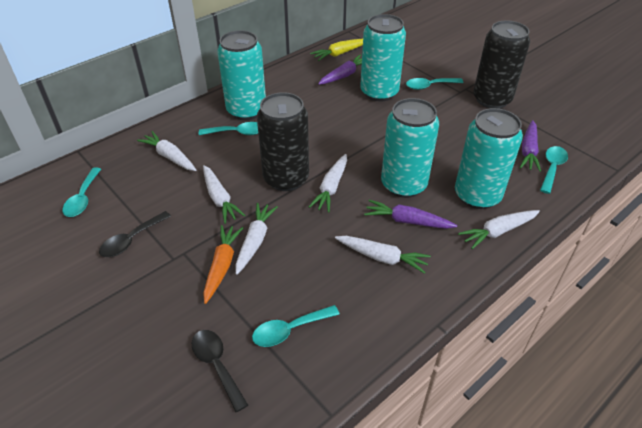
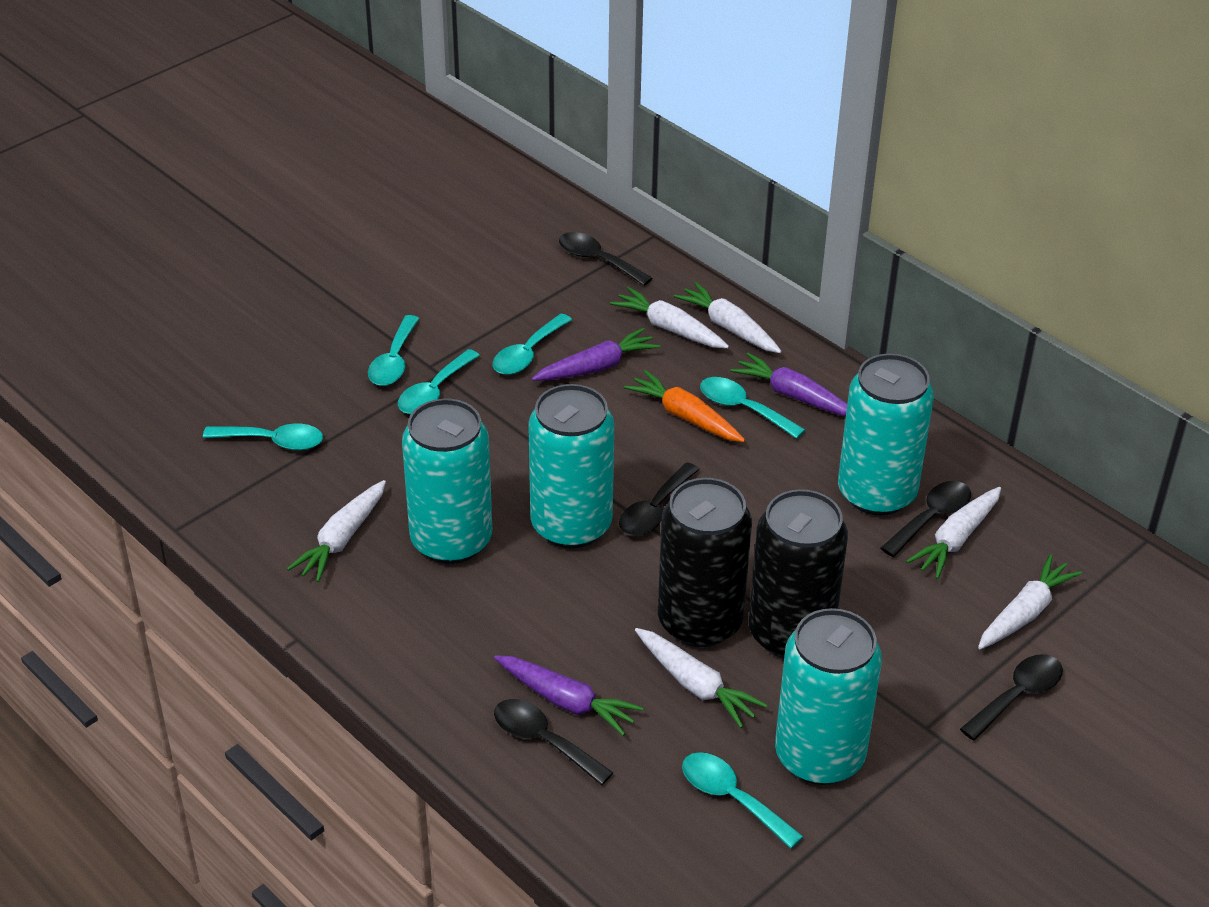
black spoon: 2 -> 5
turquoise spoon: 5 -> 6
yellow carrot: 1 -> 0

